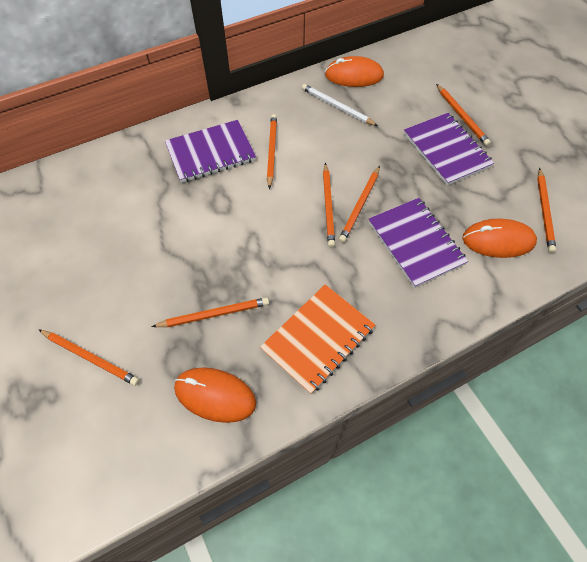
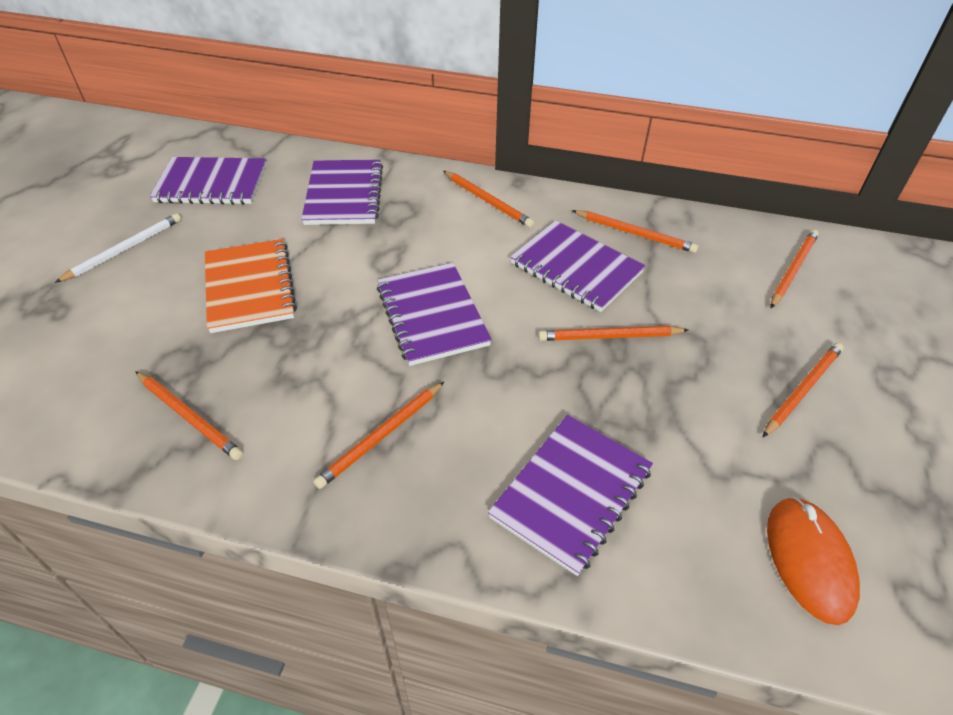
orange mouse: 3 -> 1
purple notebook: 3 -> 5

